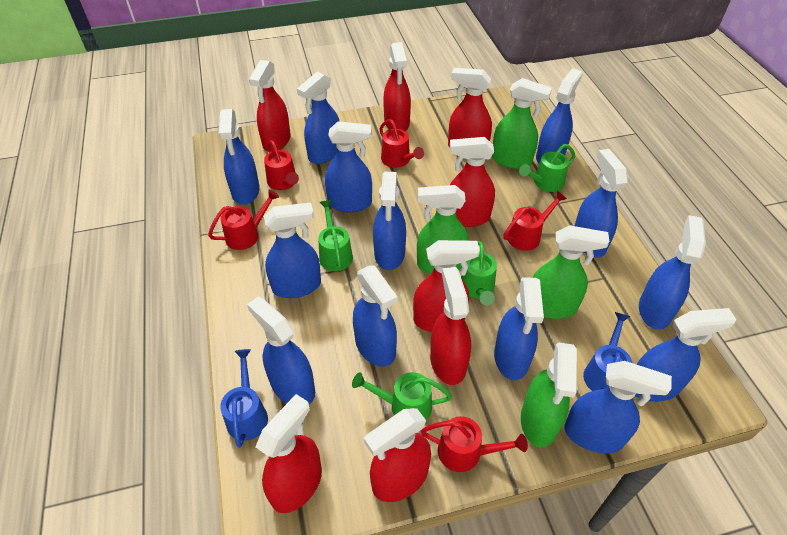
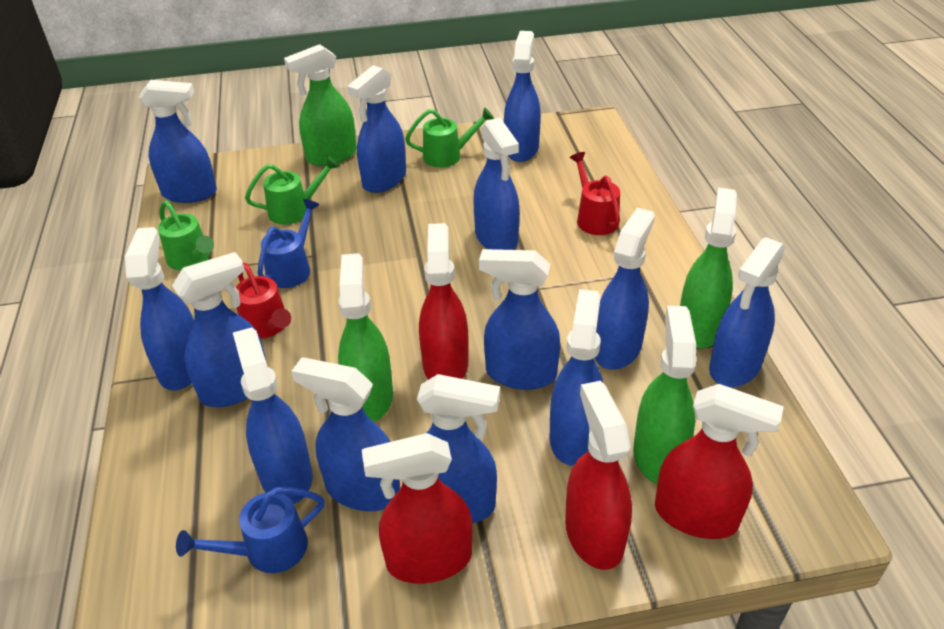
green watering can: 4 -> 3
red spray bottle: 8 -> 4
red watering can: 5 -> 2

